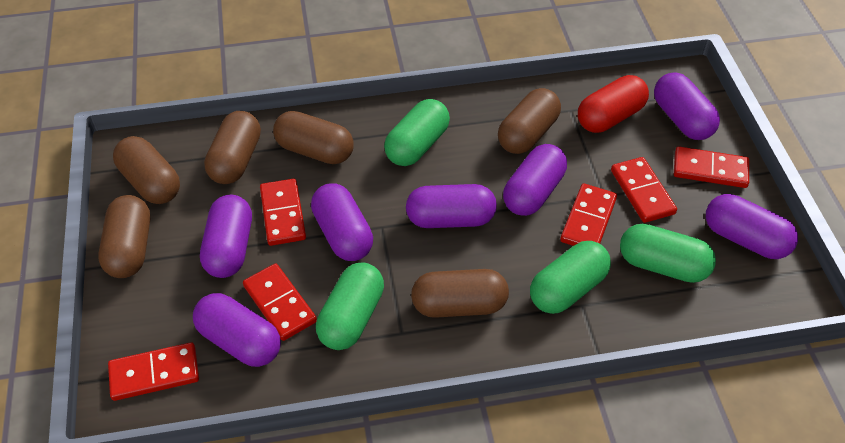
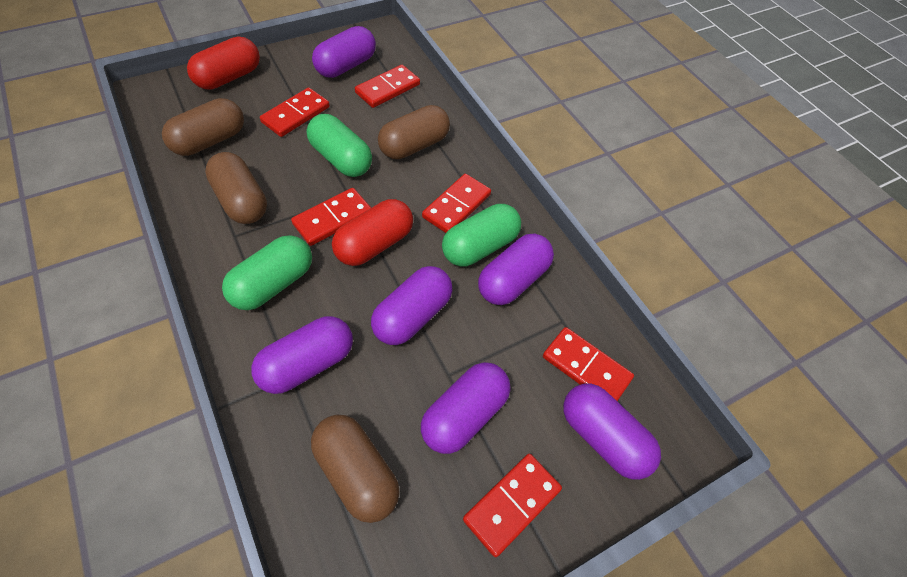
brown capsule: 6 -> 4
green capsule: 4 -> 3
purple capsule: 7 -> 6
red capsule: 1 -> 2

